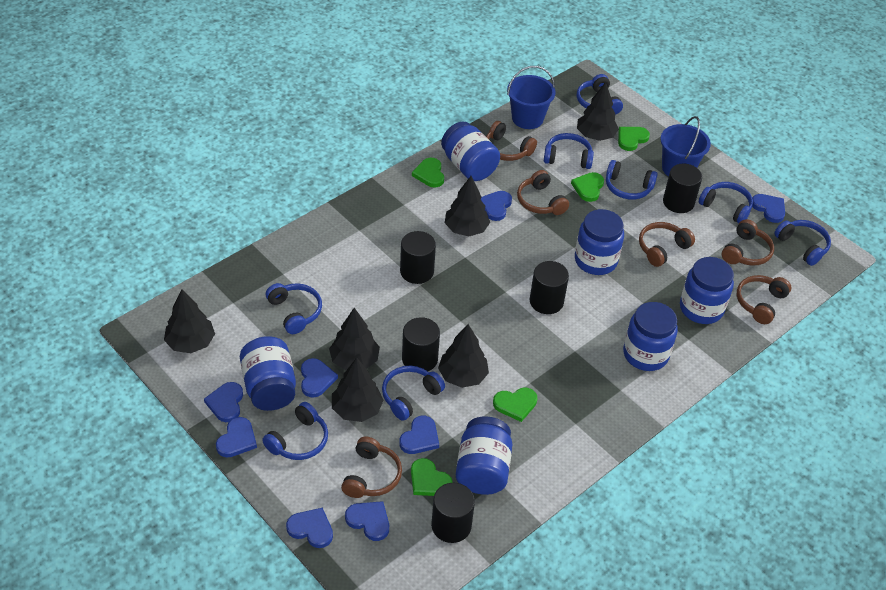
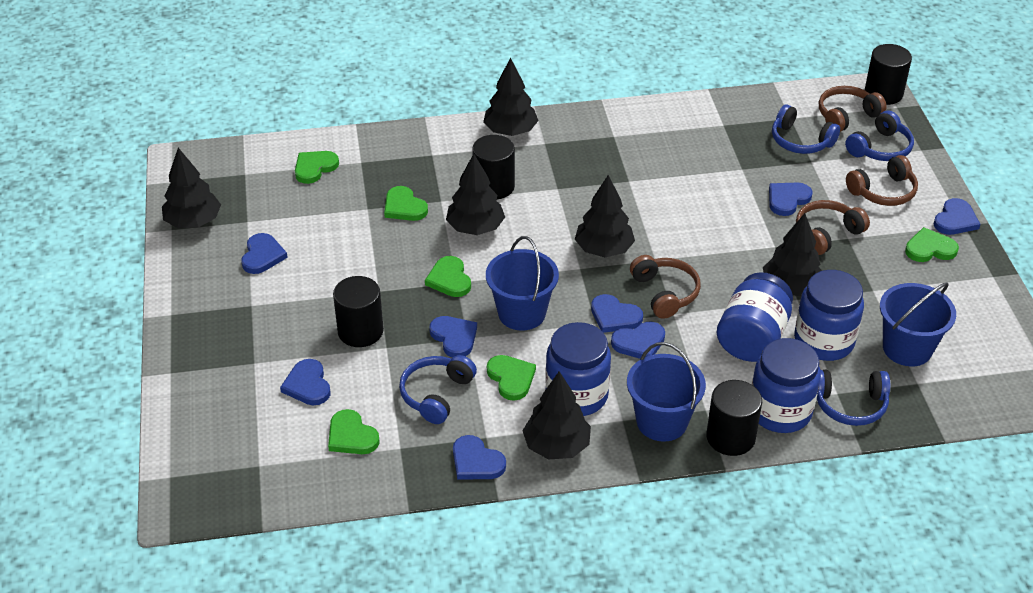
black cylinder: 5 -> 4
blue bucket: 2 -> 3
blue headphones: 8 -> 4
blue jar: 6 -> 4
brown headphones: 6 -> 4
green heart: 5 -> 6

